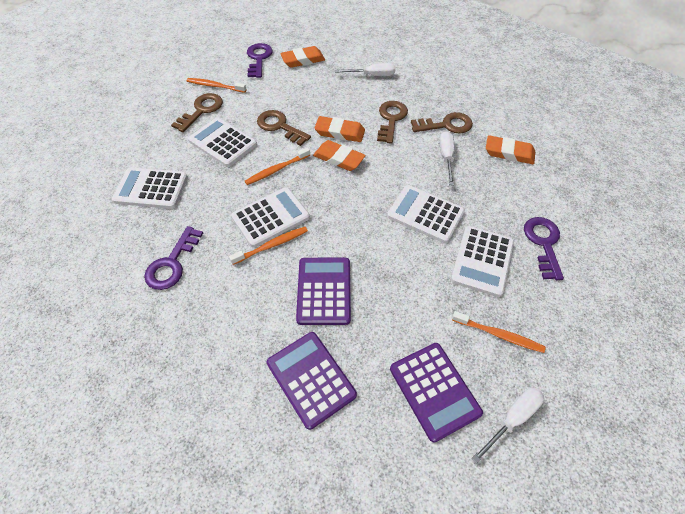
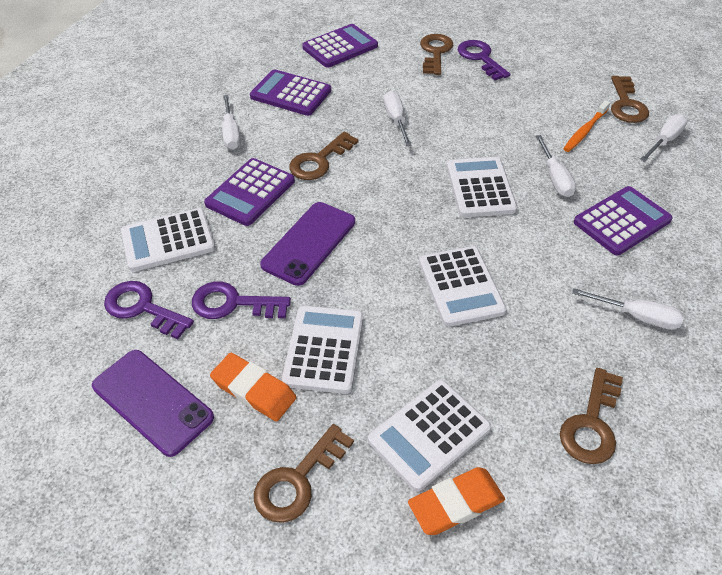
brown key: 4 -> 5
orange eraser: 4 -> 2
orange toothbrush: 4 -> 1
purple calculator: 3 -> 4
purple phone: 0 -> 2
white screwdriver: 3 -> 5

